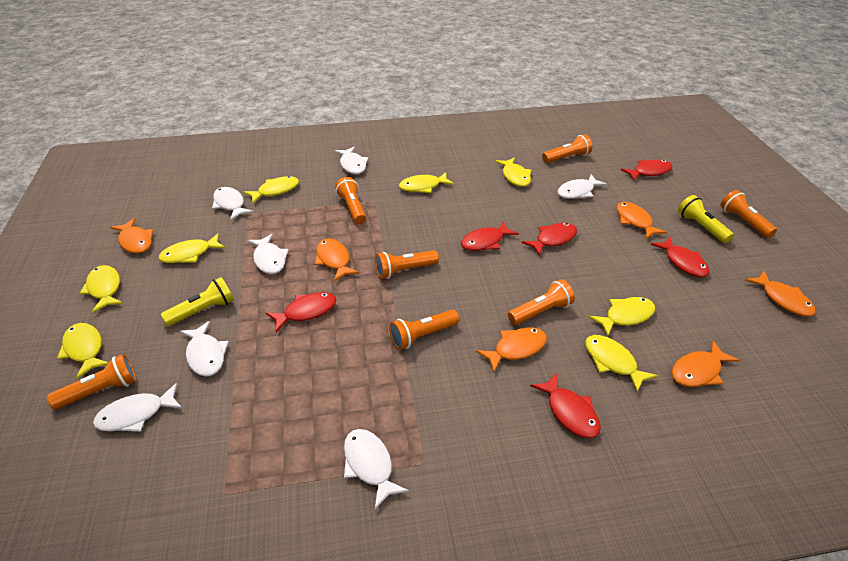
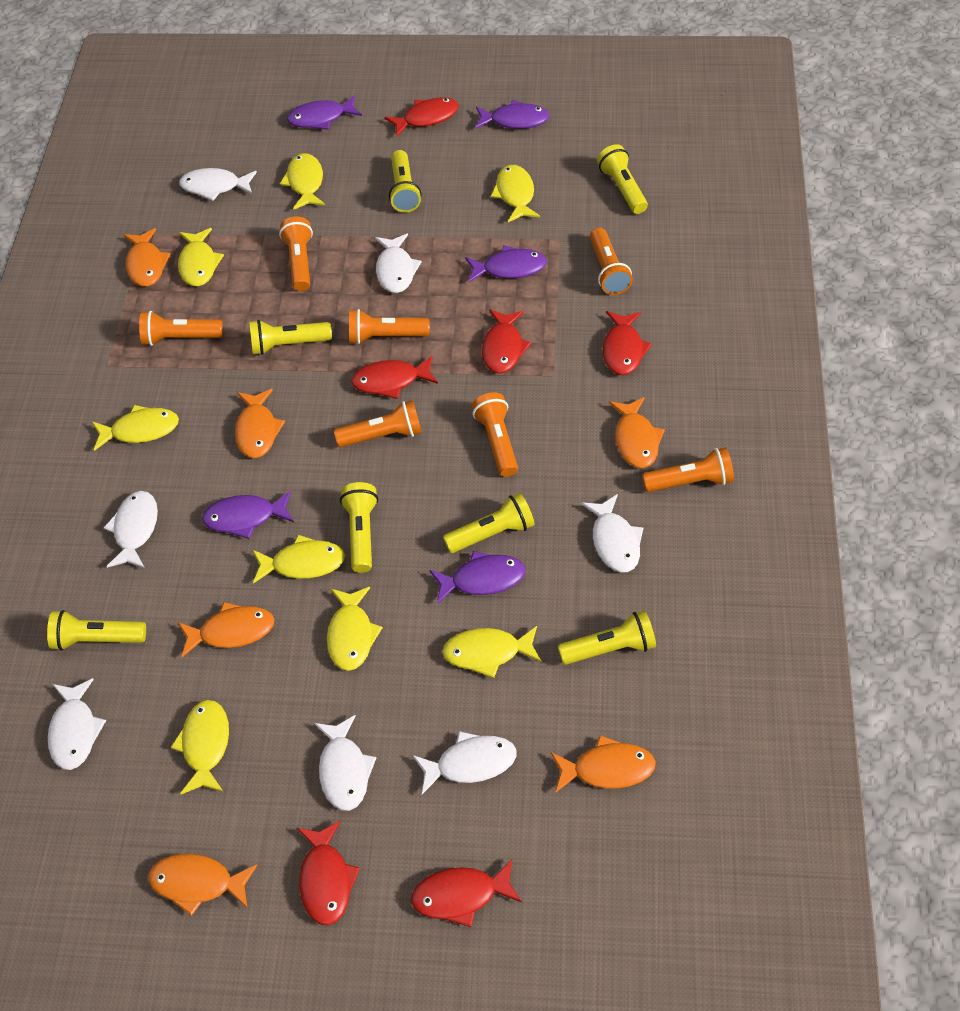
purple fish: 0 -> 5
yellow flashlight: 2 -> 7

